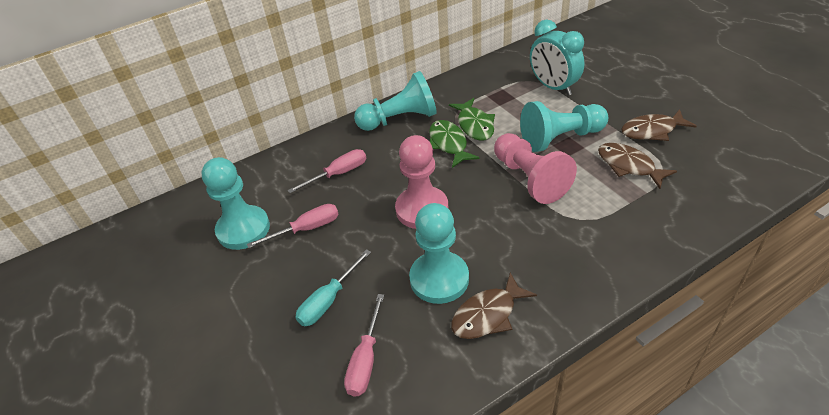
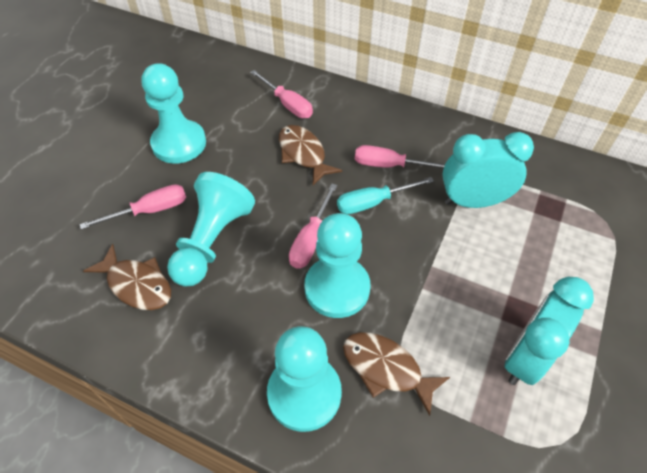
green fish: 2 -> 0
pink pawn: 2 -> 0
pink screwdriver: 3 -> 4
turquoise clock: 1 -> 2

